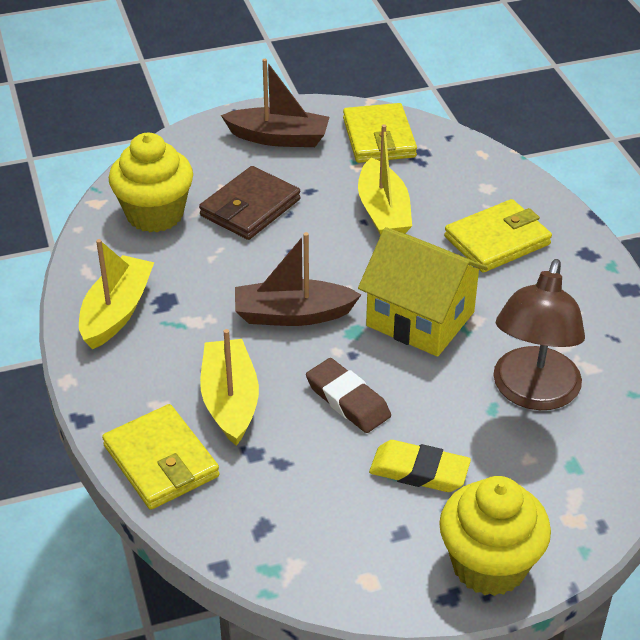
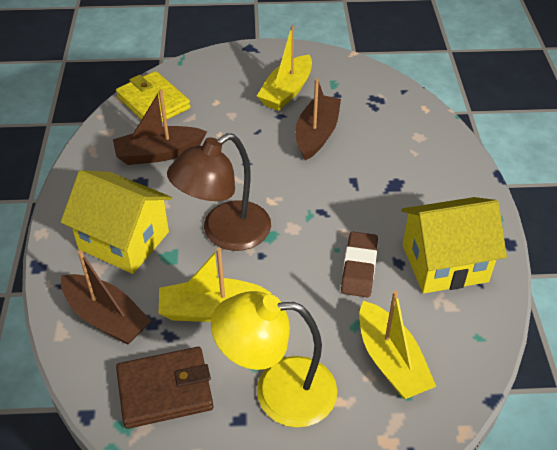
brown boat: 2 -> 3
yellow cupcake: 2 -> 0
yellow eraser: 1 -> 0
yellow house: 1 -> 2
yellow lamp: 0 -> 1
yellow wallet: 3 -> 1

